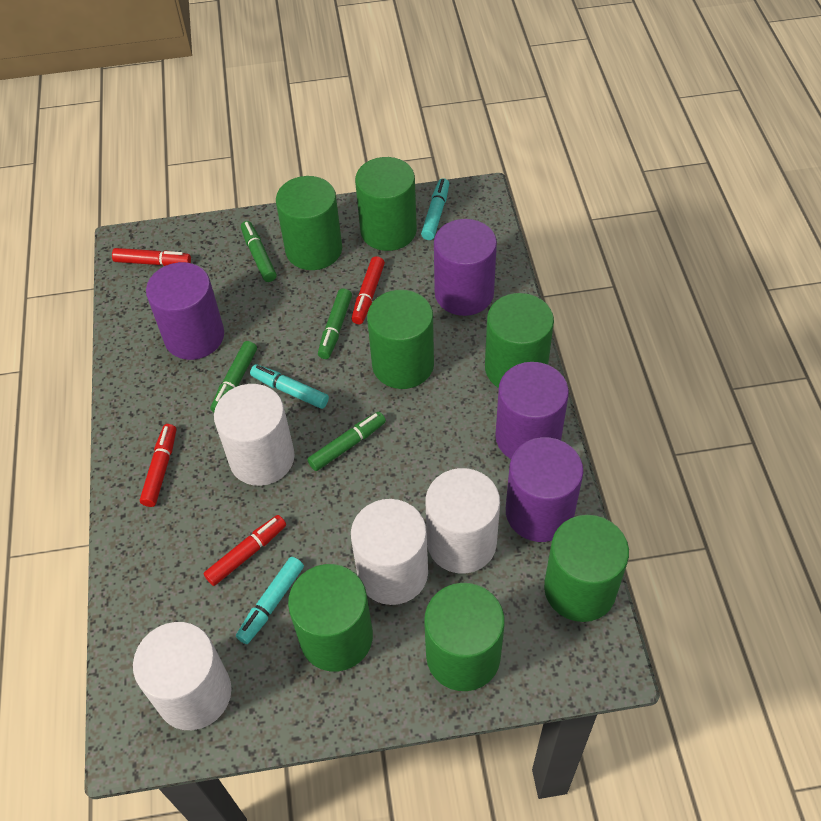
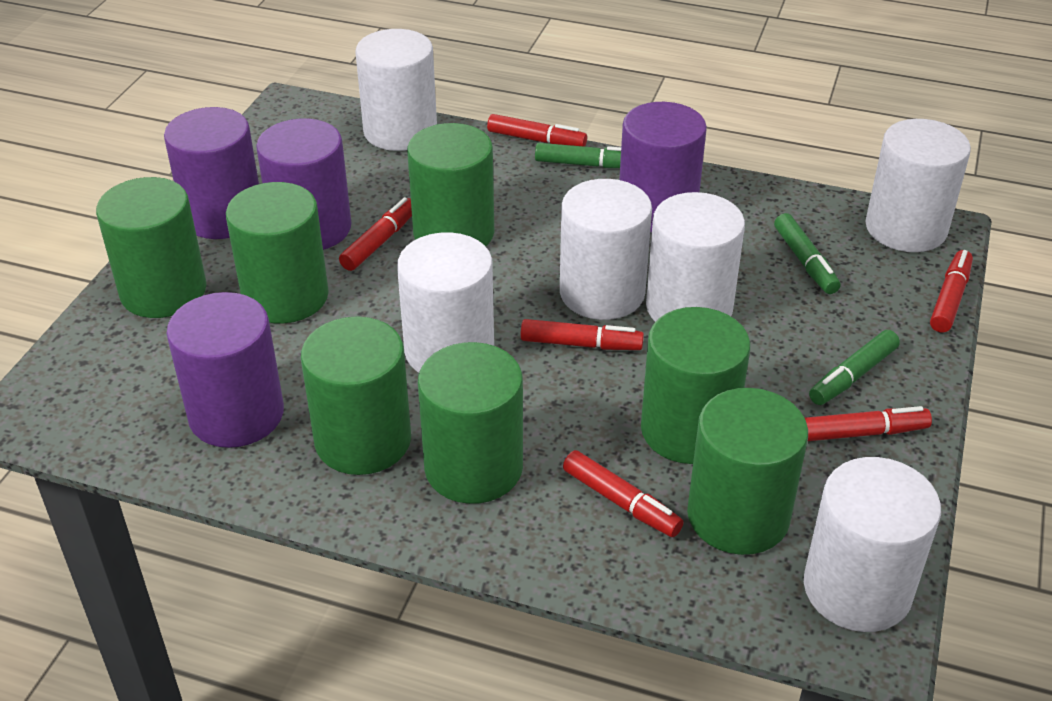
green marker: 4 -> 3
red marker: 4 -> 6
turquoise marker: 3 -> 0
white cylinder: 4 -> 6

